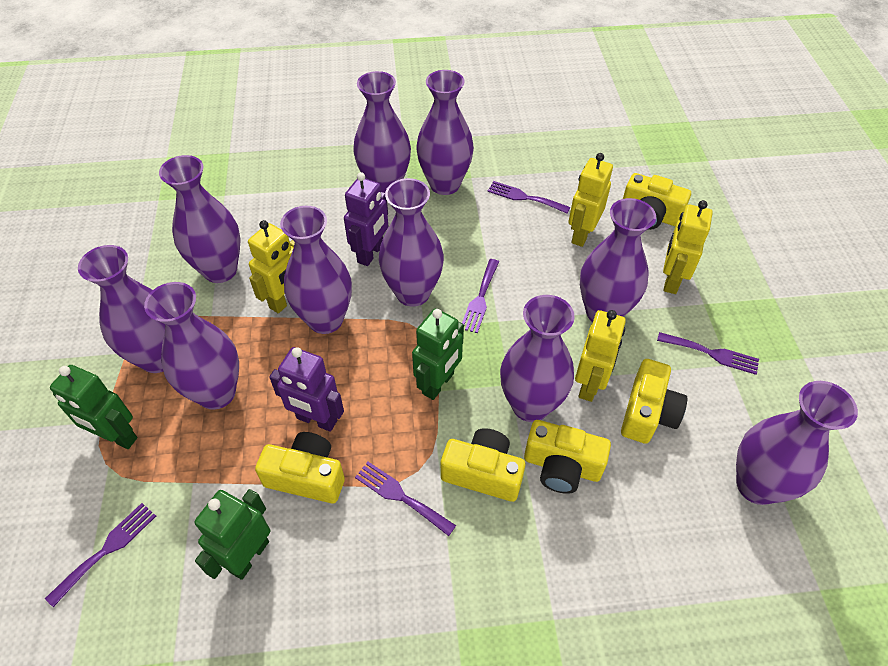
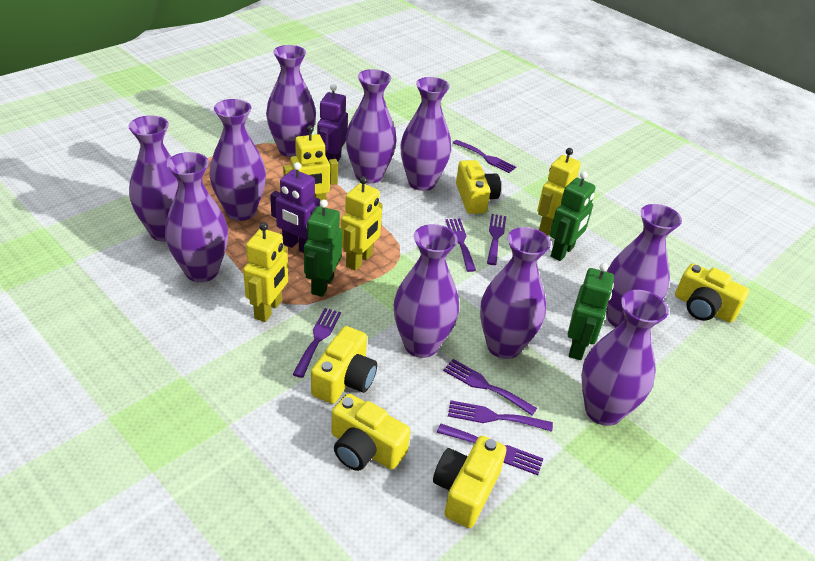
purple fork: 5 -> 7

